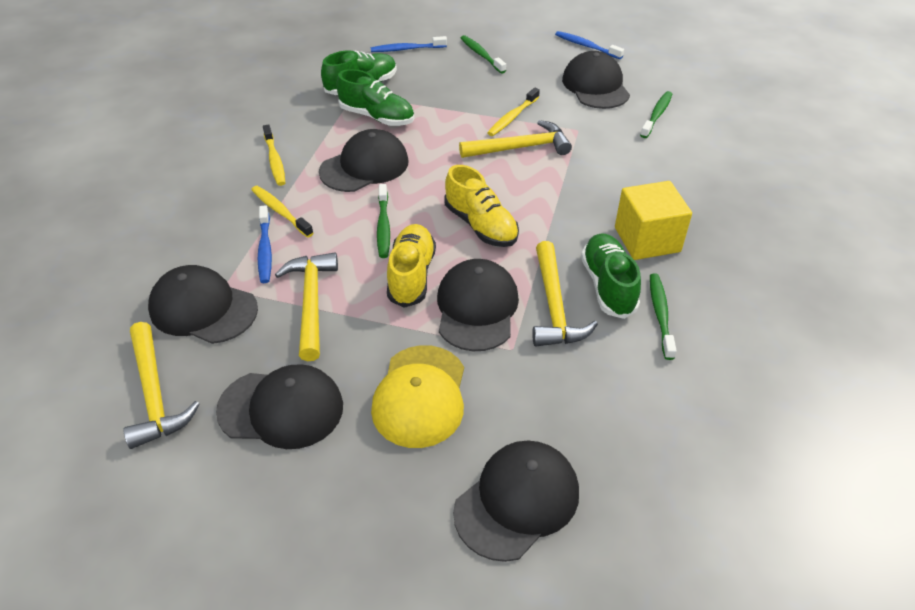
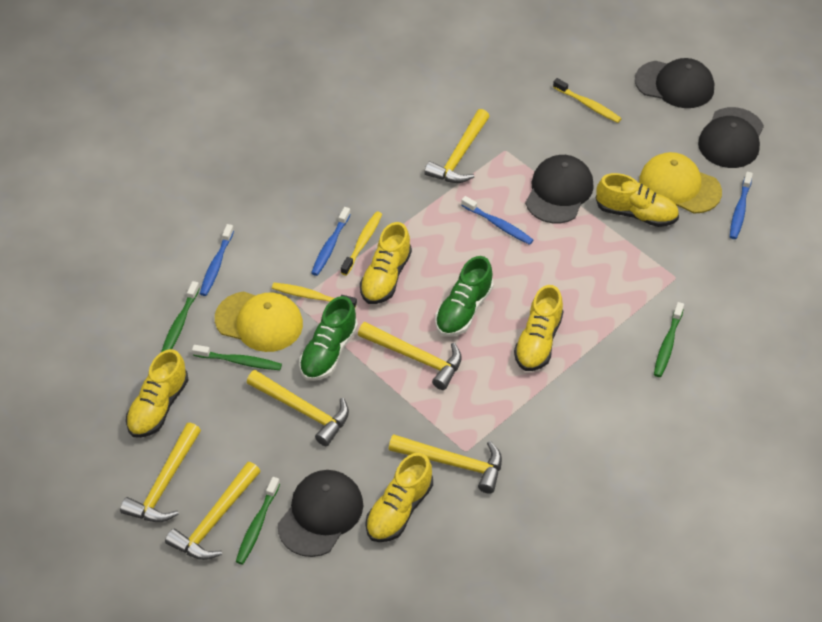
black cap: 6 -> 4
blue toothbrush: 3 -> 4
green shoe: 3 -> 2
yellow cap: 1 -> 2
yellow cube: 1 -> 0
yellow hammer: 4 -> 6
yellow shoe: 2 -> 5

